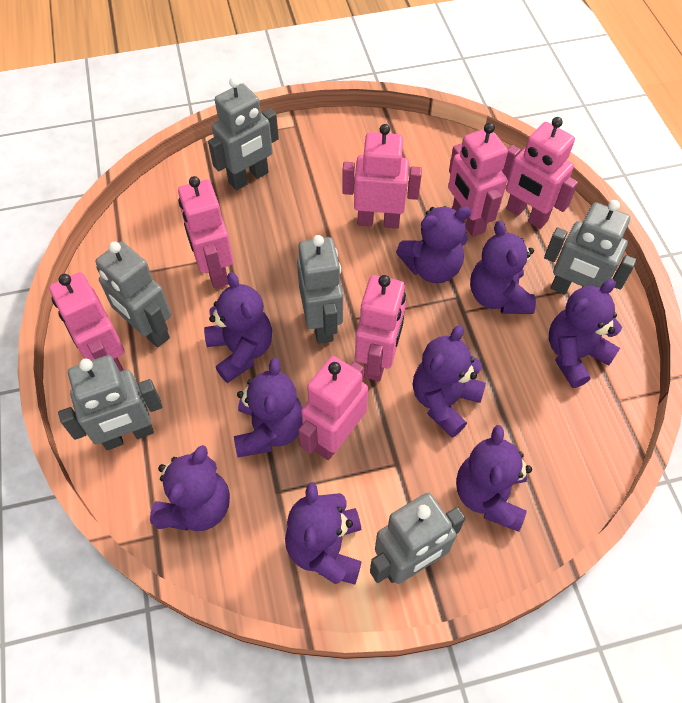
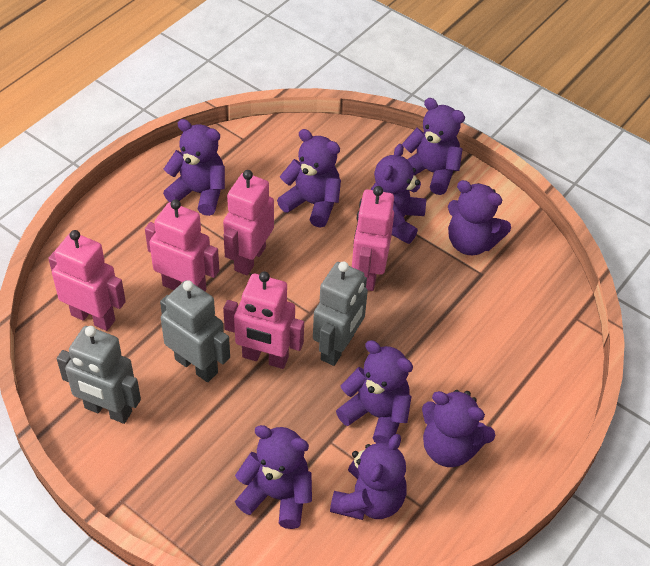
grey robot: 6 -> 3
pink robot: 7 -> 5

